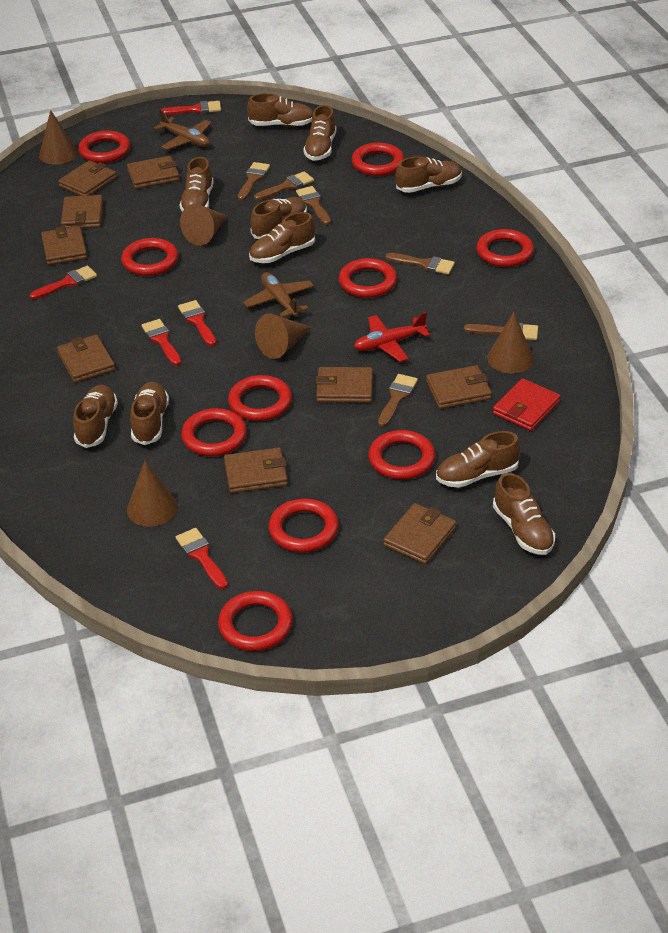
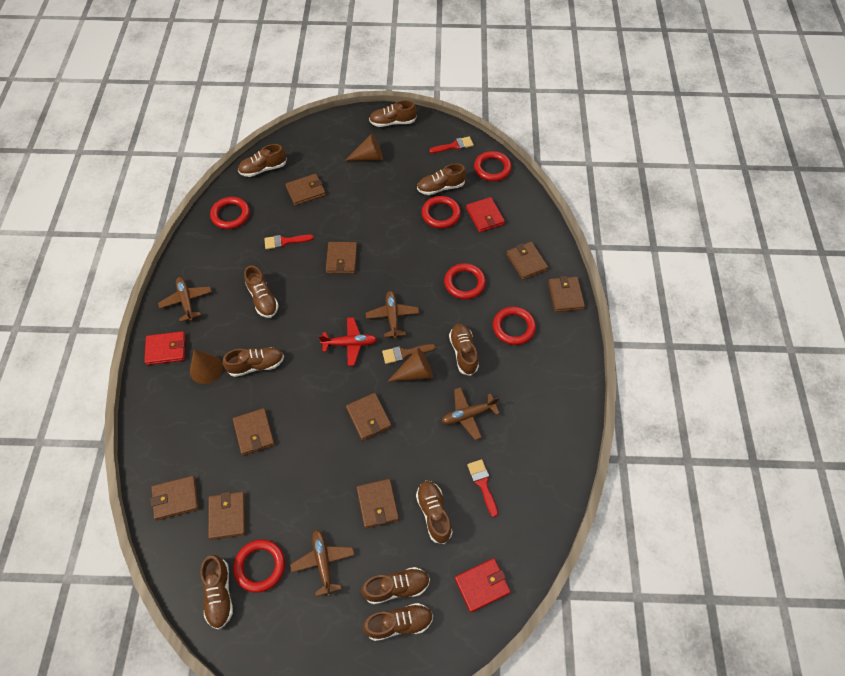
brown brush: 6 -> 1
brown cone: 5 -> 3
brown plane: 2 -> 4
red brush: 5 -> 3
red ring: 10 -> 6
red wallet: 1 -> 3

